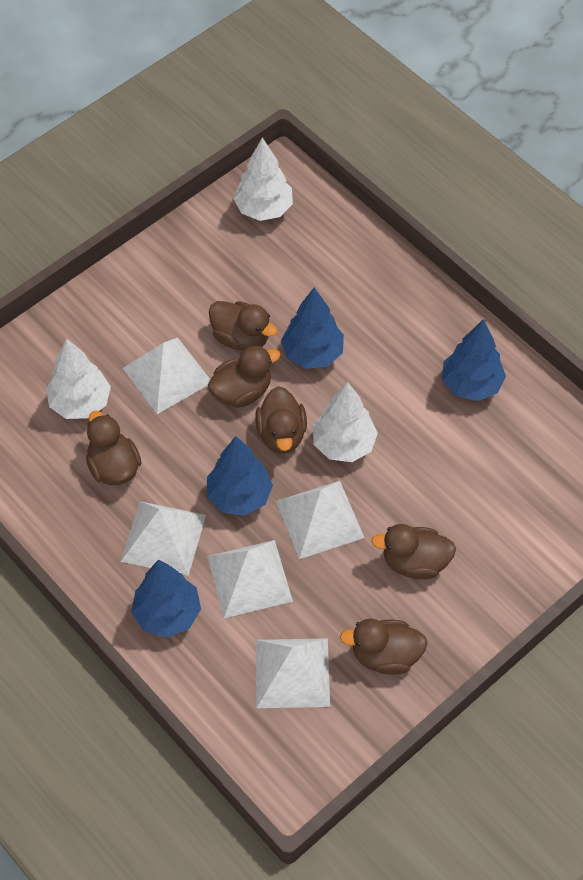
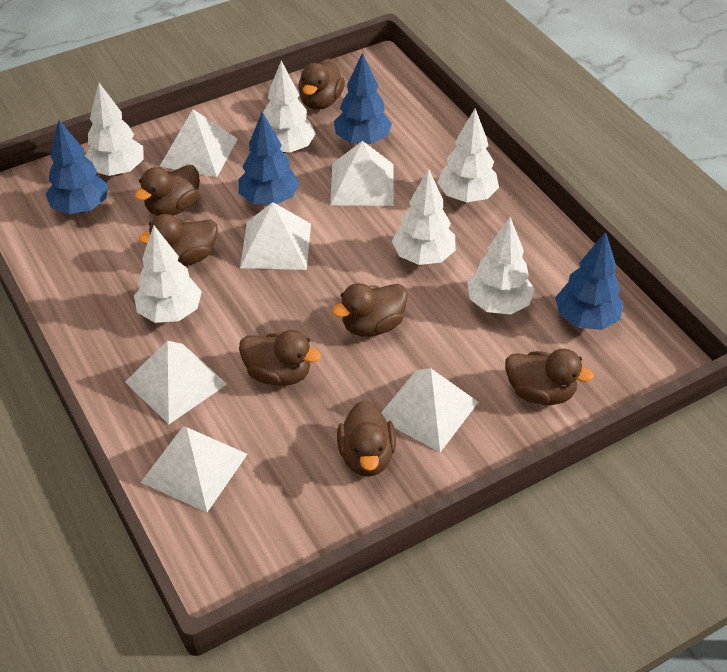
brown duck: 6 -> 7
white pyramid: 5 -> 6
white tree: 3 -> 6

